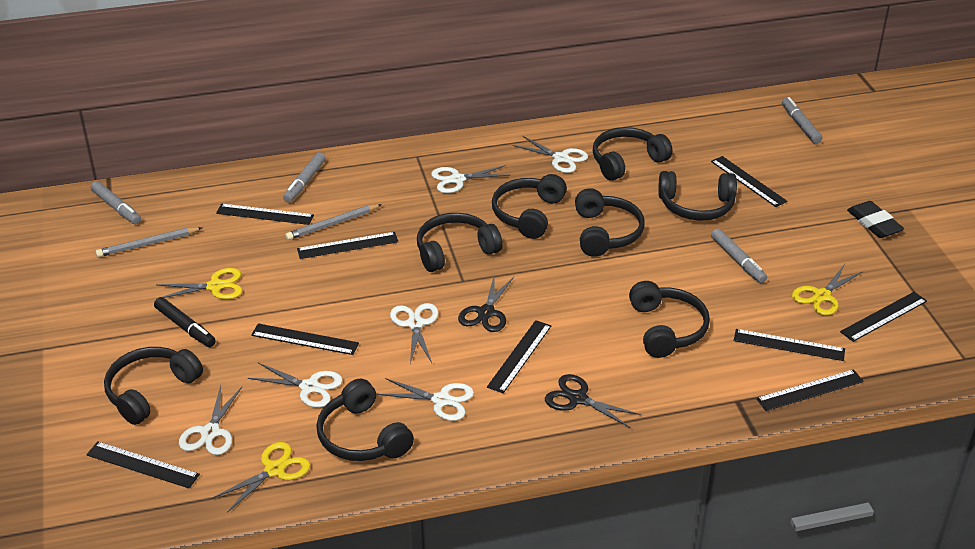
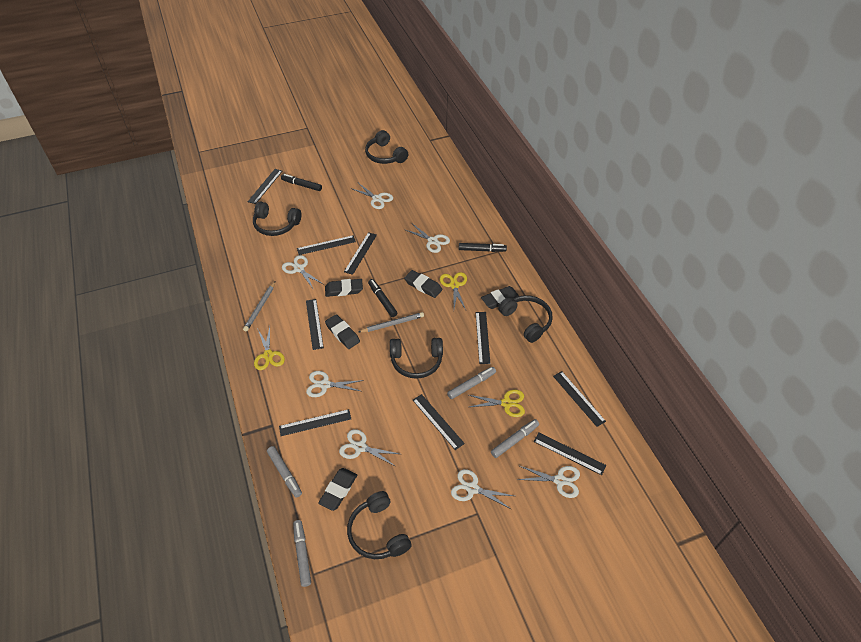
black eraser: 1 -> 5
black headphones: 8 -> 5
black marker: 1 -> 3
black scissors: 2 -> 0
white scissors: 6 -> 7

